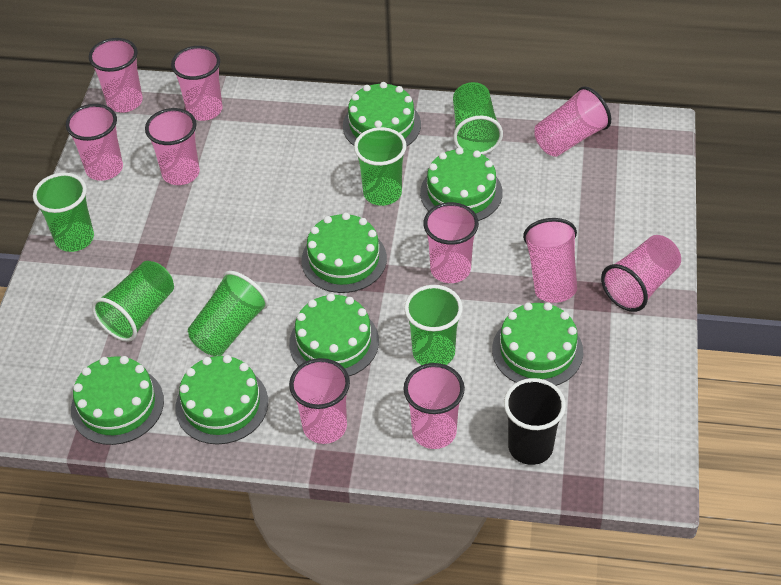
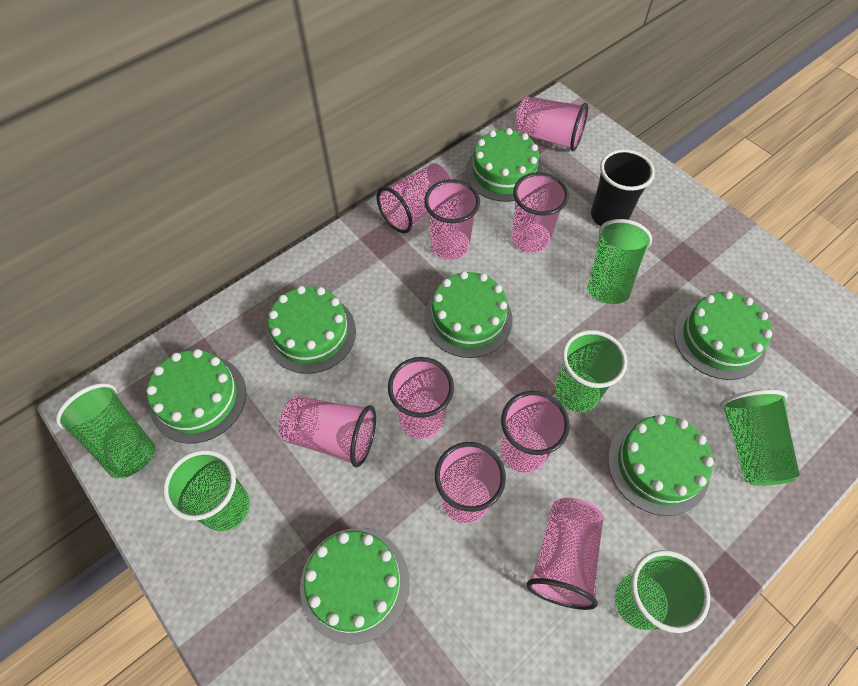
pink cup: 10 -> 9

